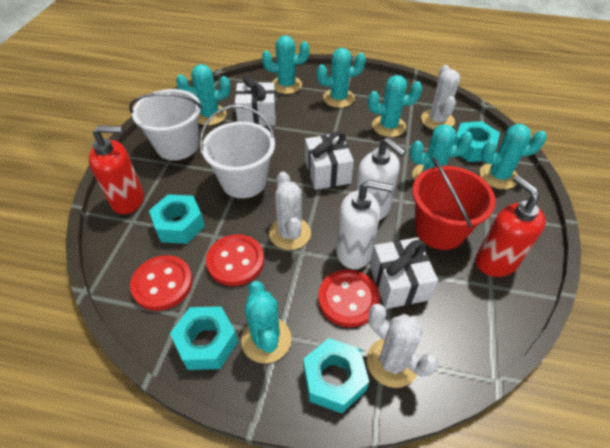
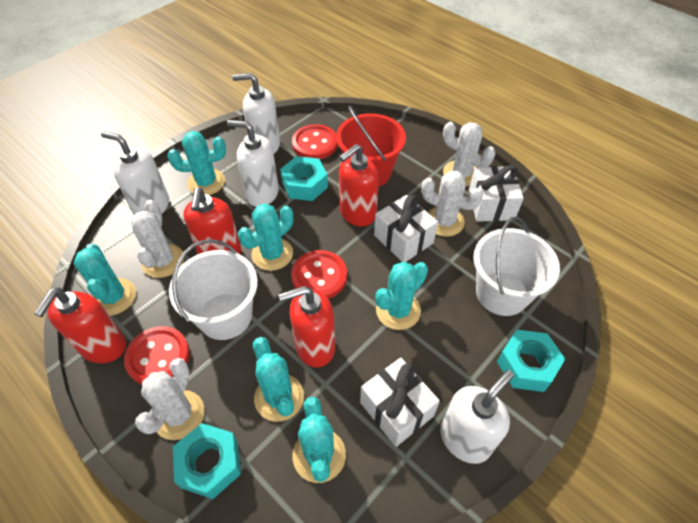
red soap dispenser: 2 -> 4
turquoise cactus: 7 -> 6
turquoise nut: 4 -> 3
white cactus: 3 -> 4
white soap dispenser: 2 -> 4

